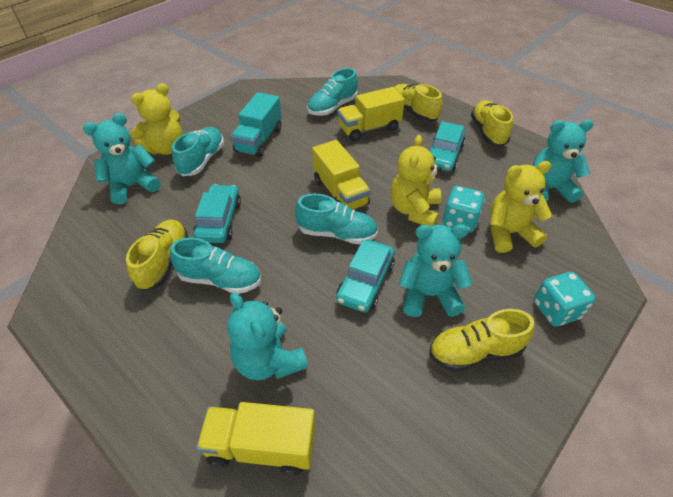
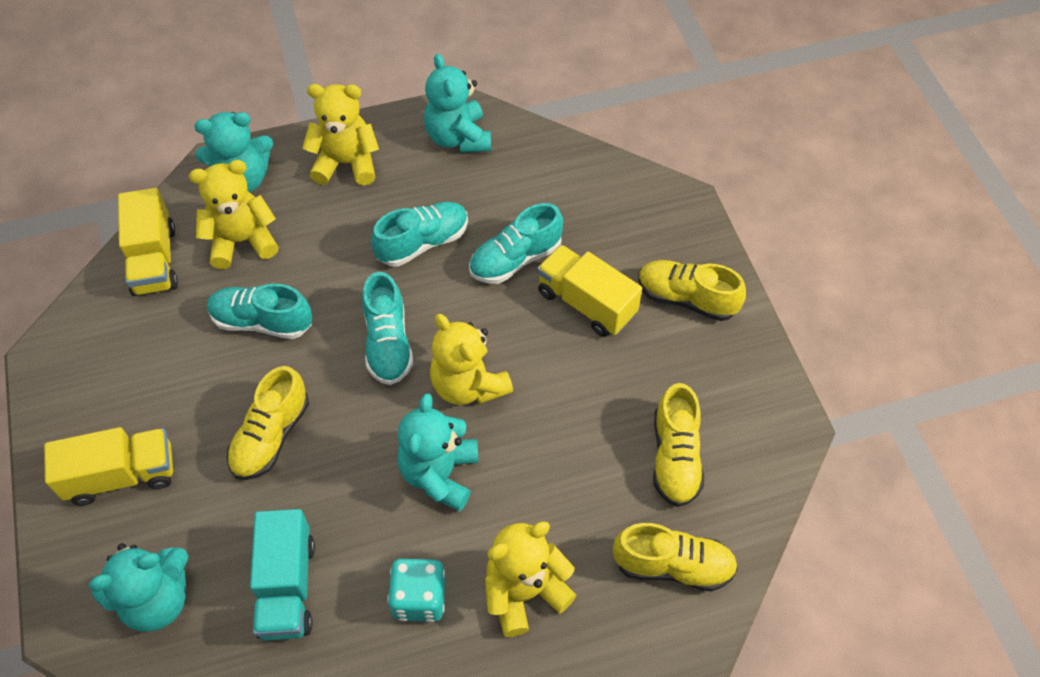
turquoise car: 3 -> 0
turquoise dice: 2 -> 1
yellow teddy bear: 3 -> 4

